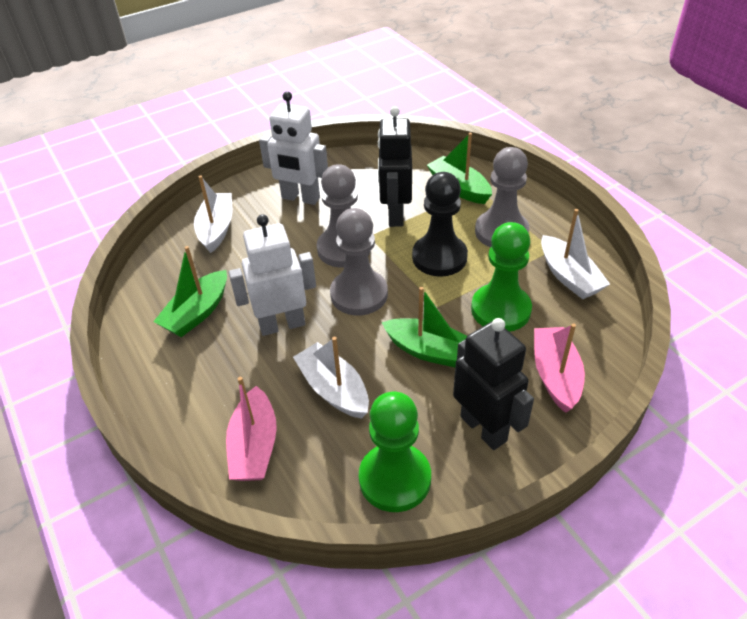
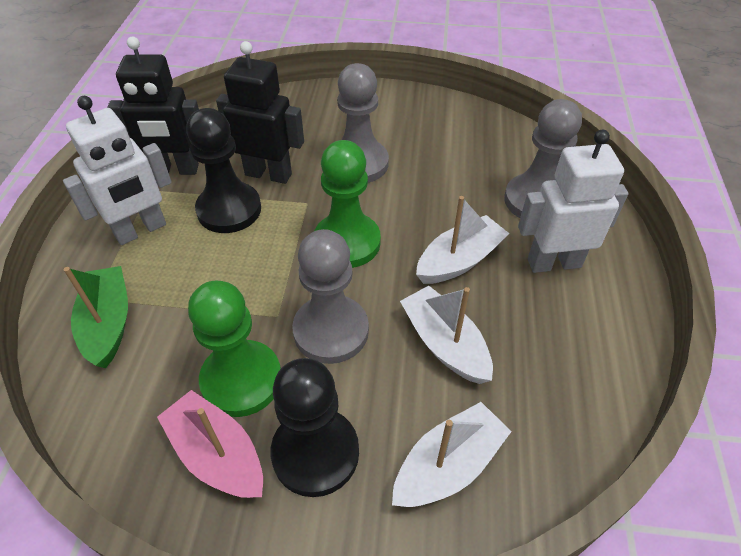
black pawn: 1 -> 2
green boat: 3 -> 1
pink boat: 2 -> 1

